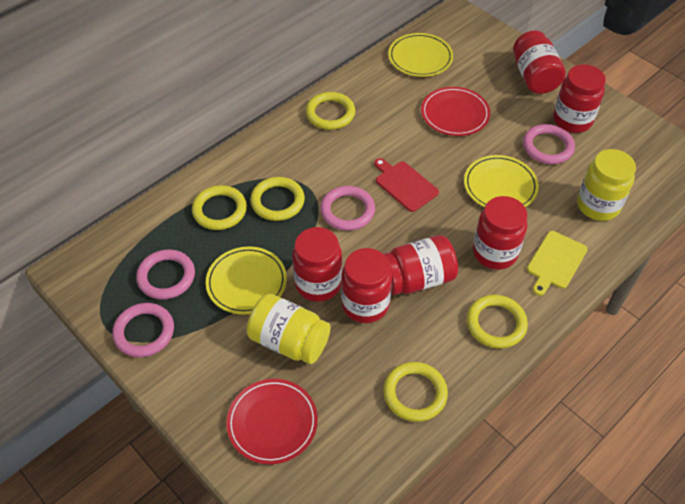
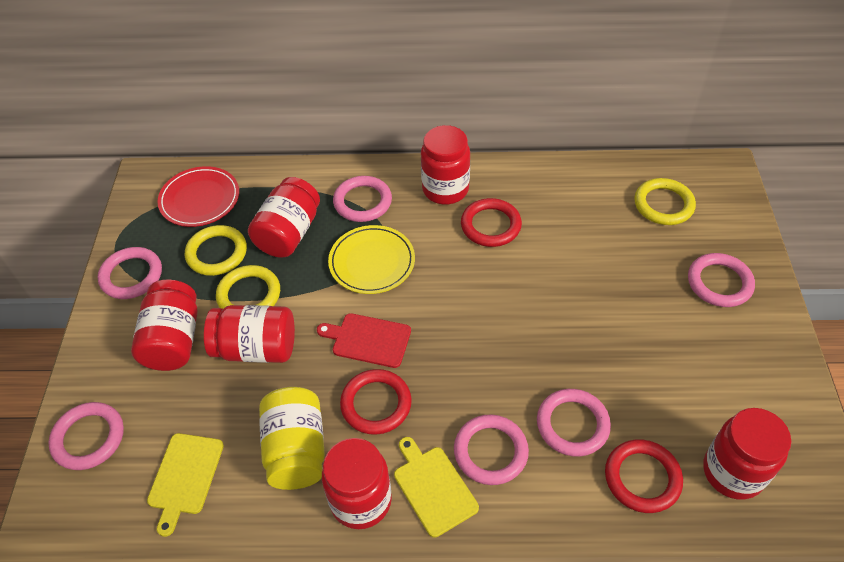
pink ring: 4 -> 6
red plate: 2 -> 1
red ring: 0 -> 3
yellow cutting board: 1 -> 2
yellow jar: 2 -> 1
yellow plate: 3 -> 1
yellow ring: 5 -> 3

